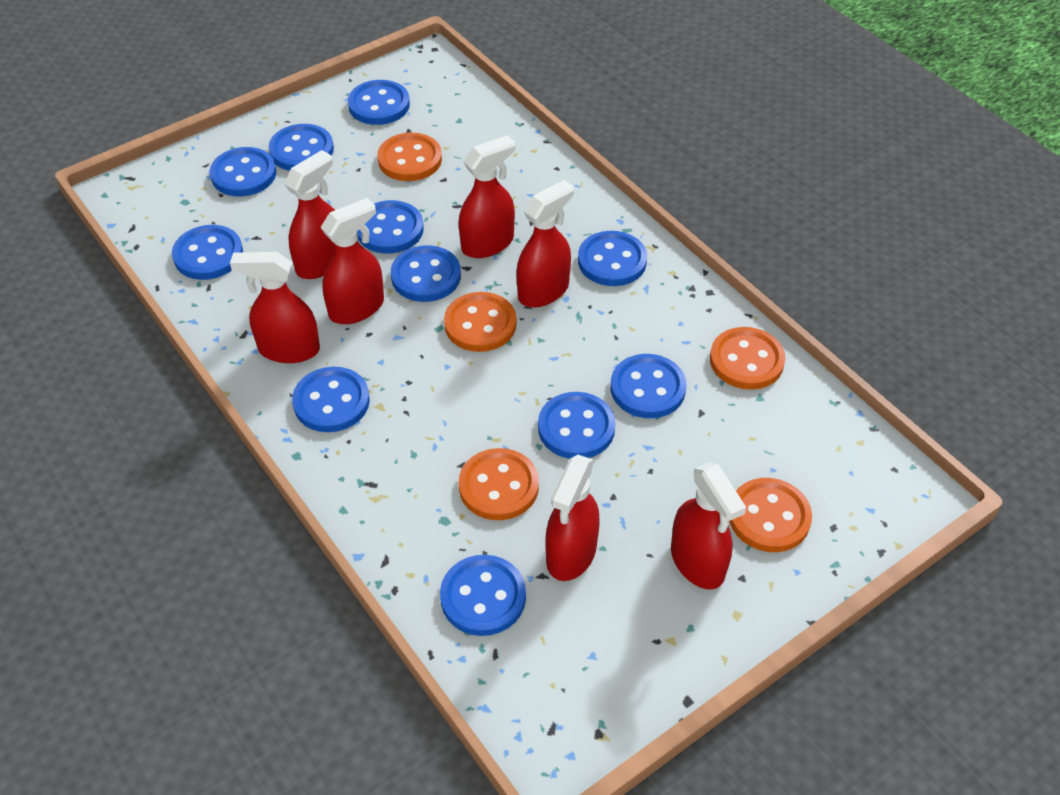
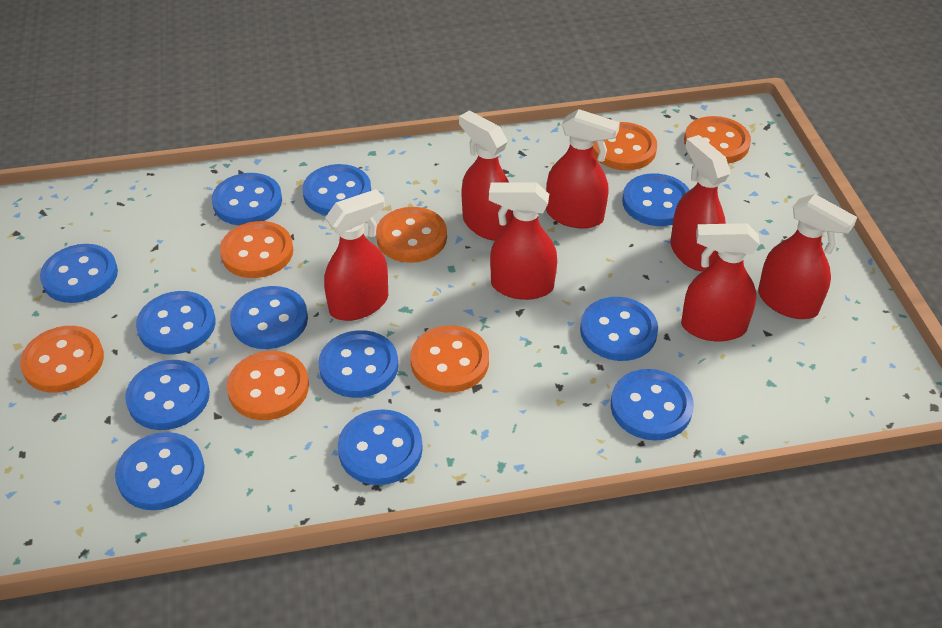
blue button: 11 -> 12
orange button: 5 -> 7

